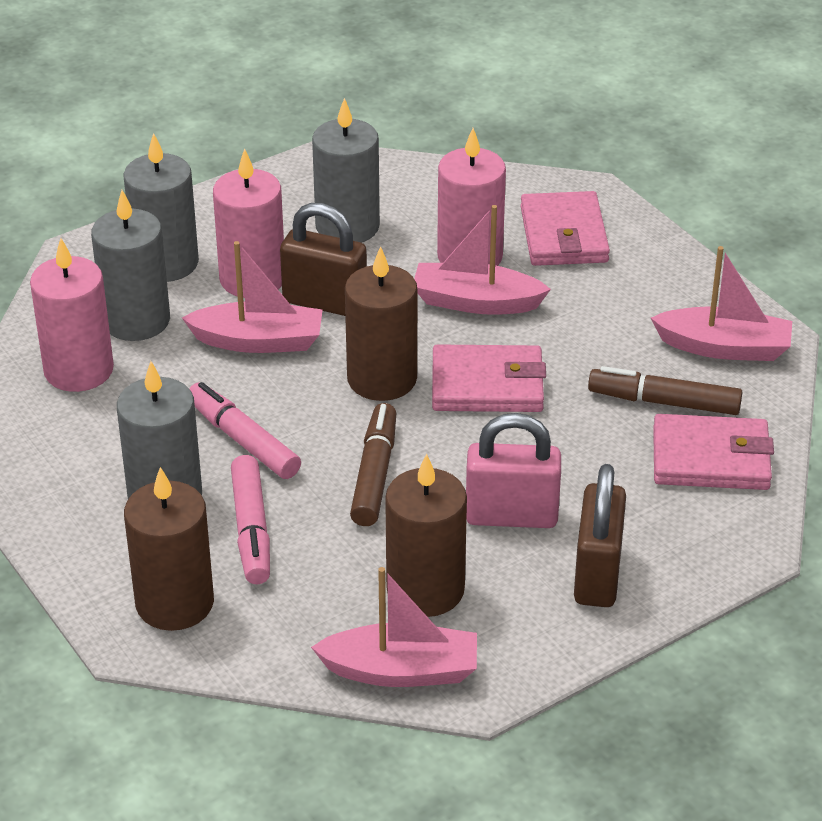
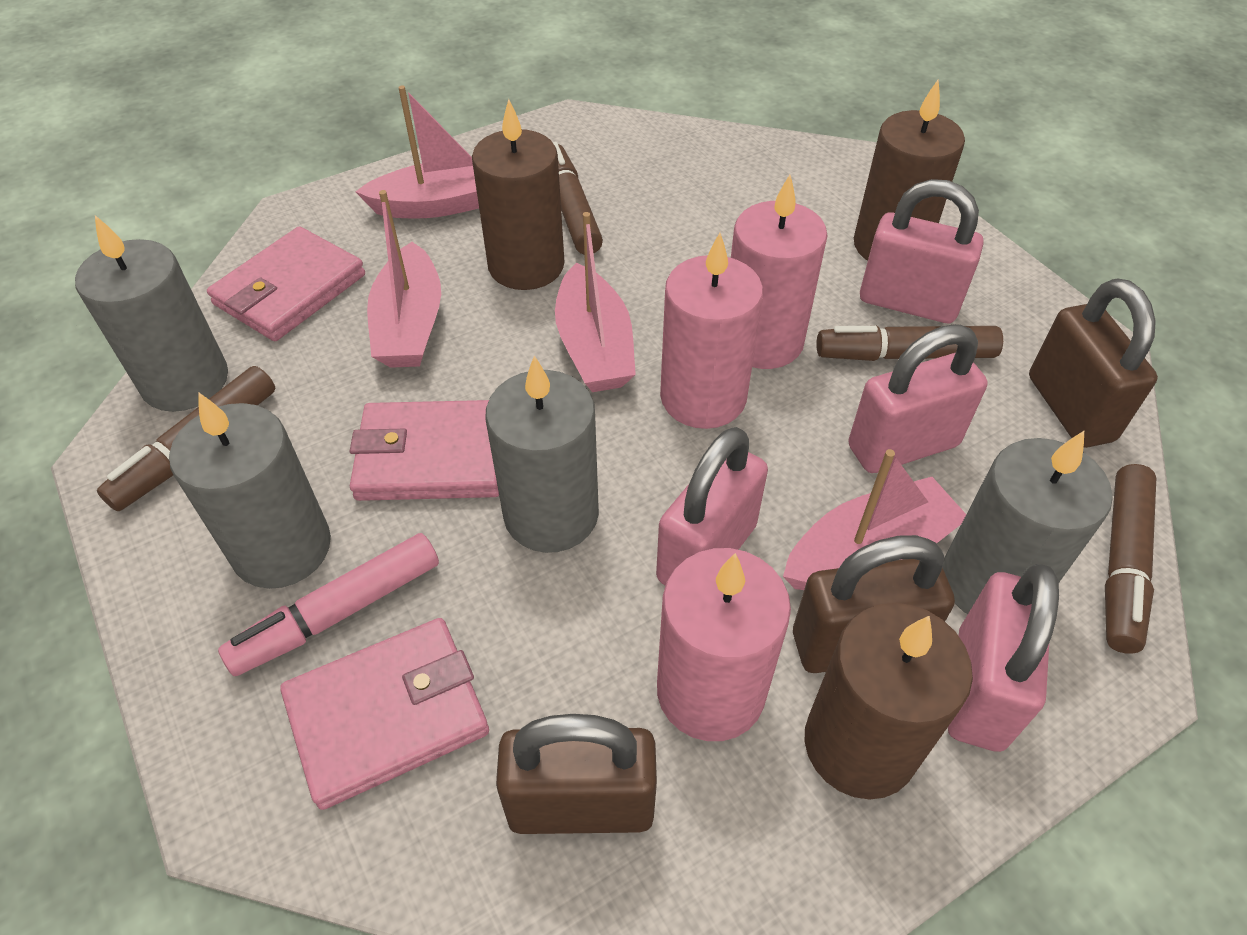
brown marker: 2 -> 4
brown padlock: 2 -> 3
pink marker: 2 -> 1
pink padlock: 1 -> 4

